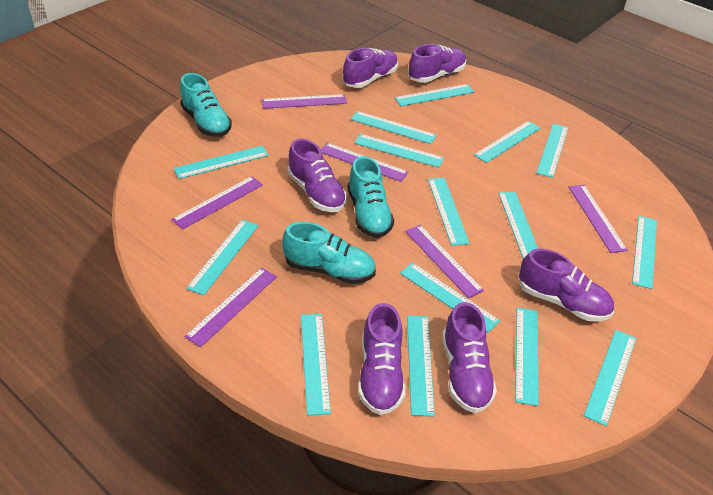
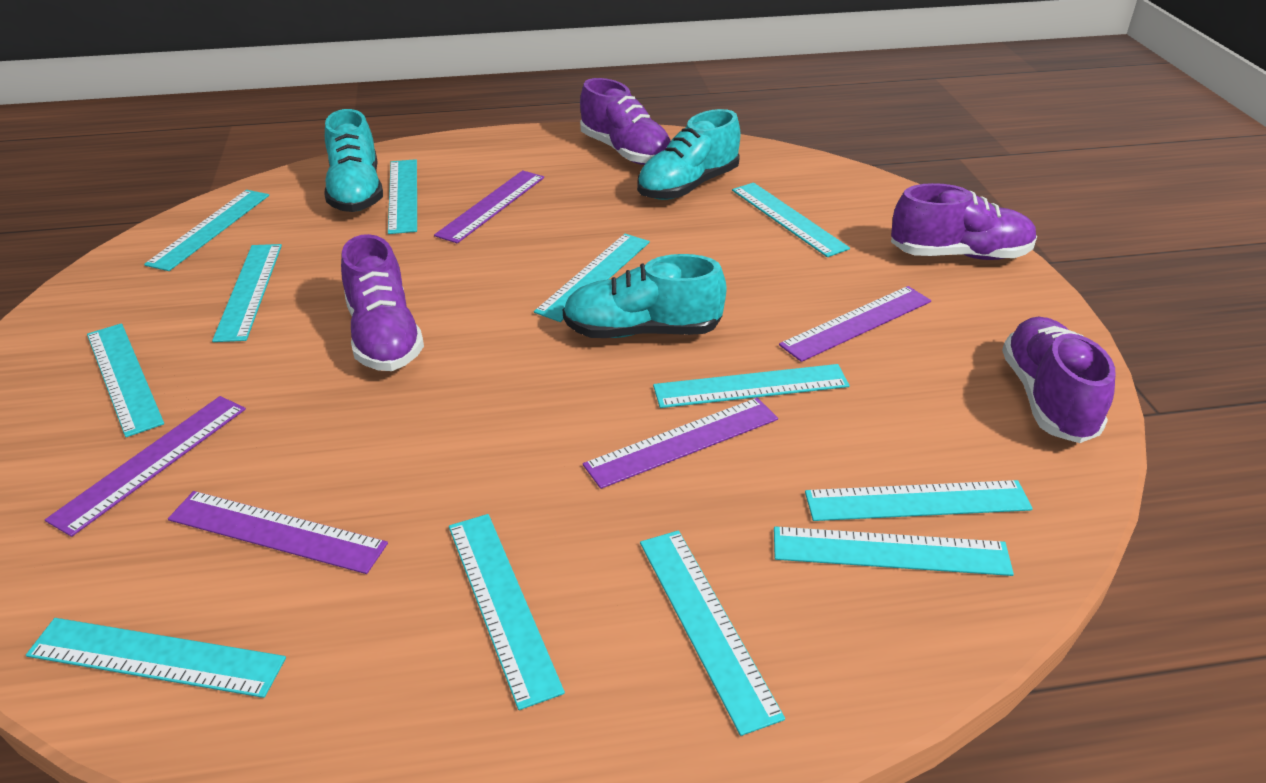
purple ruler: 6 -> 5
purple shoe: 6 -> 4
turquoise ruler: 15 -> 12

